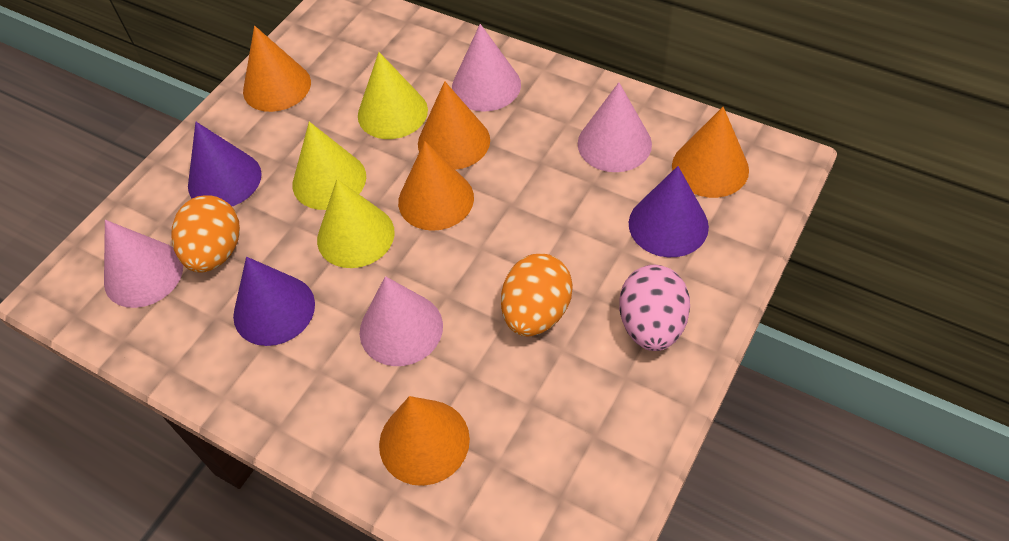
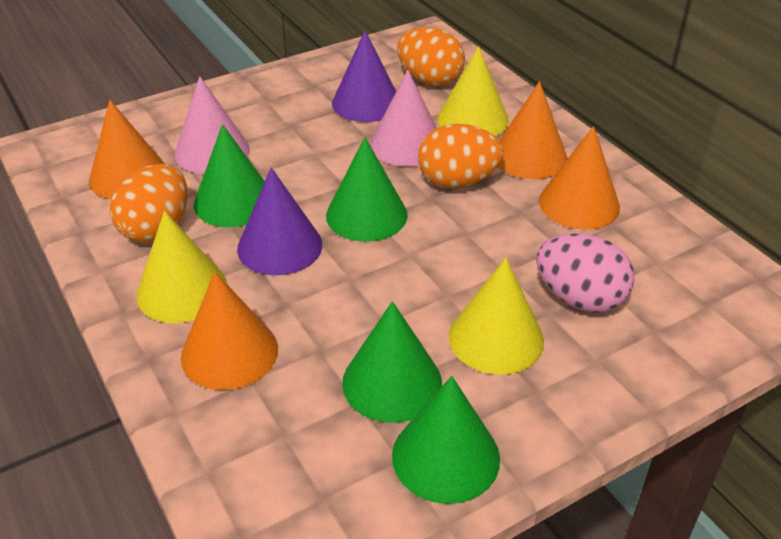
green cone: 0 -> 4
orange cone: 5 -> 4
orange egg: 2 -> 3
pink cone: 4 -> 2
purple cone: 3 -> 2

